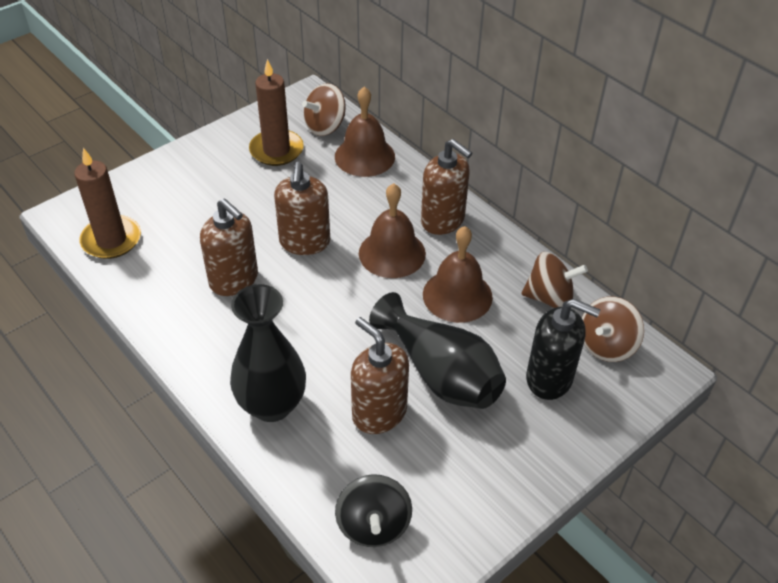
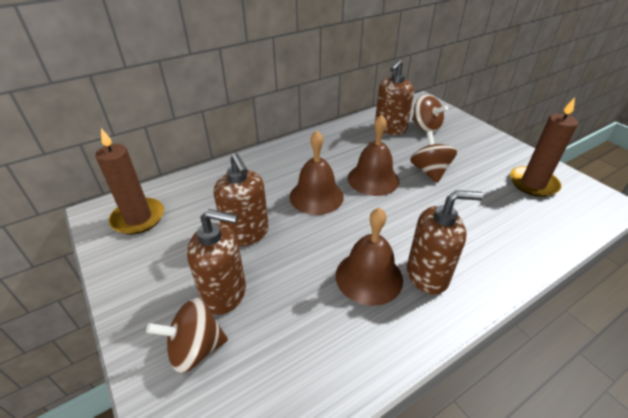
black soap dispenser: 1 -> 0
black spinning top: 1 -> 0
black vase: 2 -> 0

